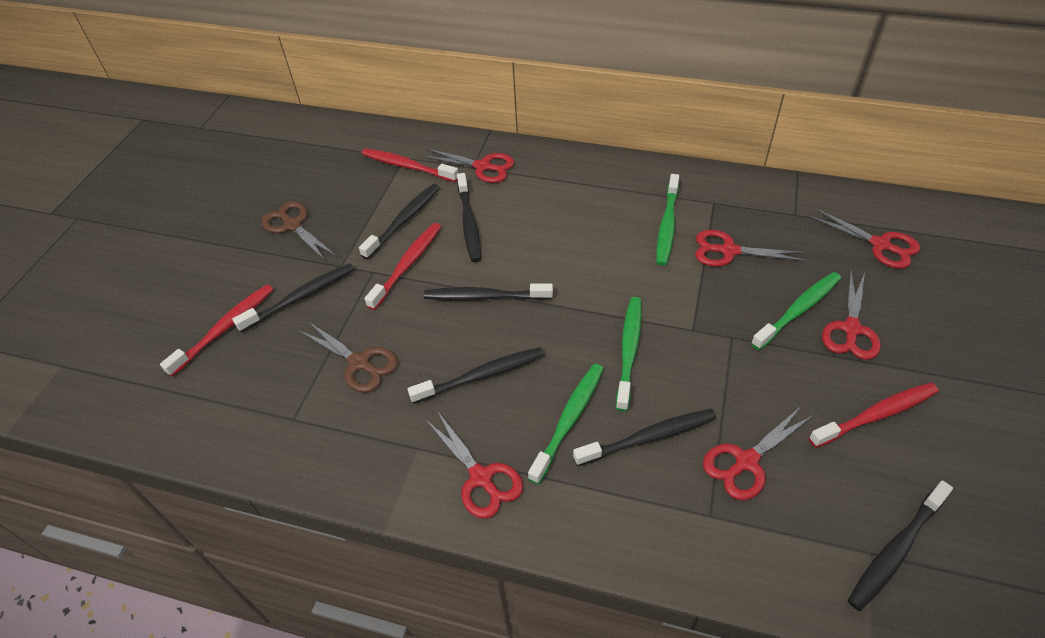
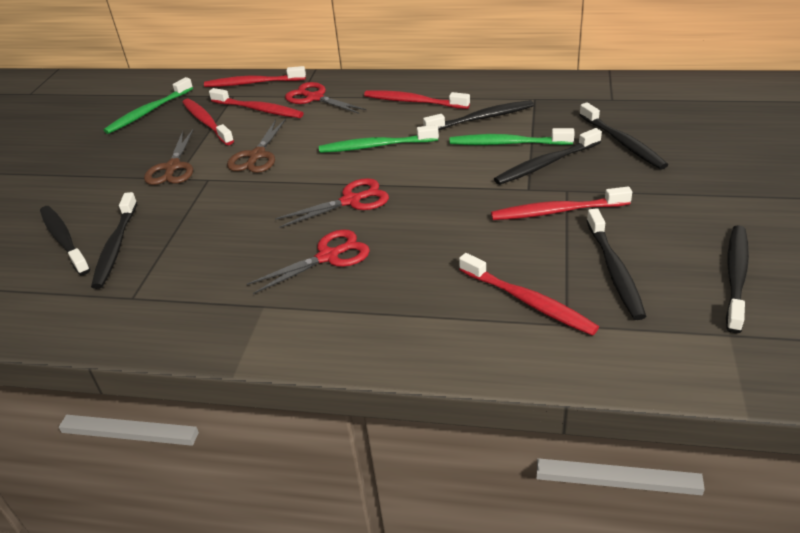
green toothbrush: 4 -> 3
red scissors: 6 -> 3
red toothbrush: 4 -> 6

